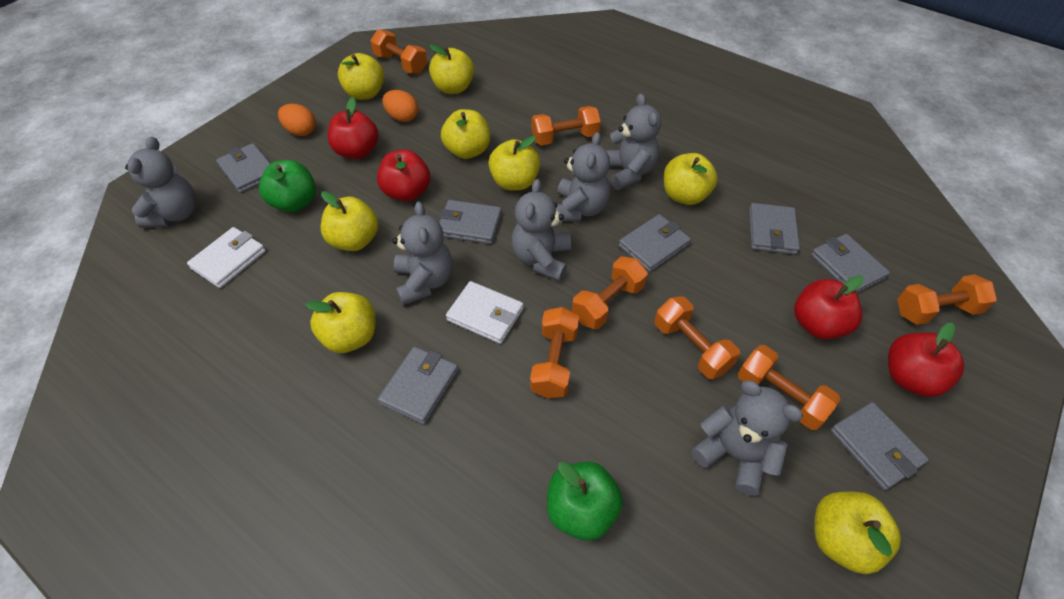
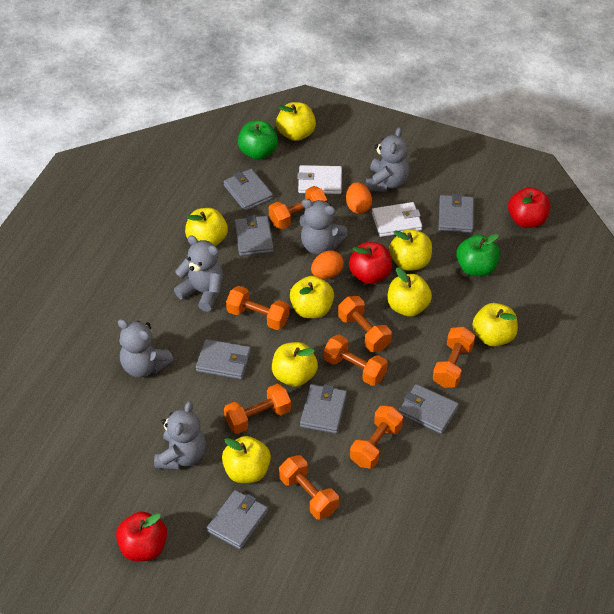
grey teddy bear: 6 -> 5
orange dumbbell: 7 -> 8
red apple: 4 -> 3

